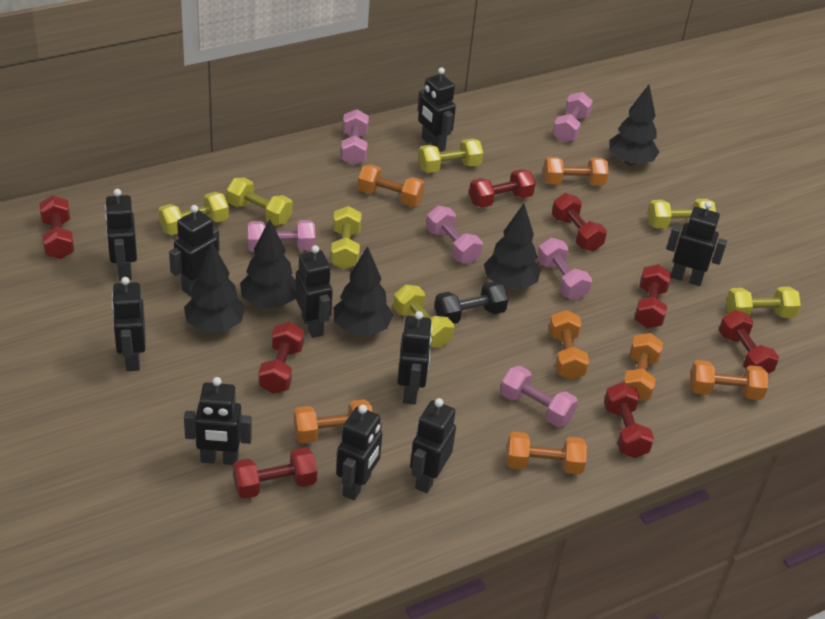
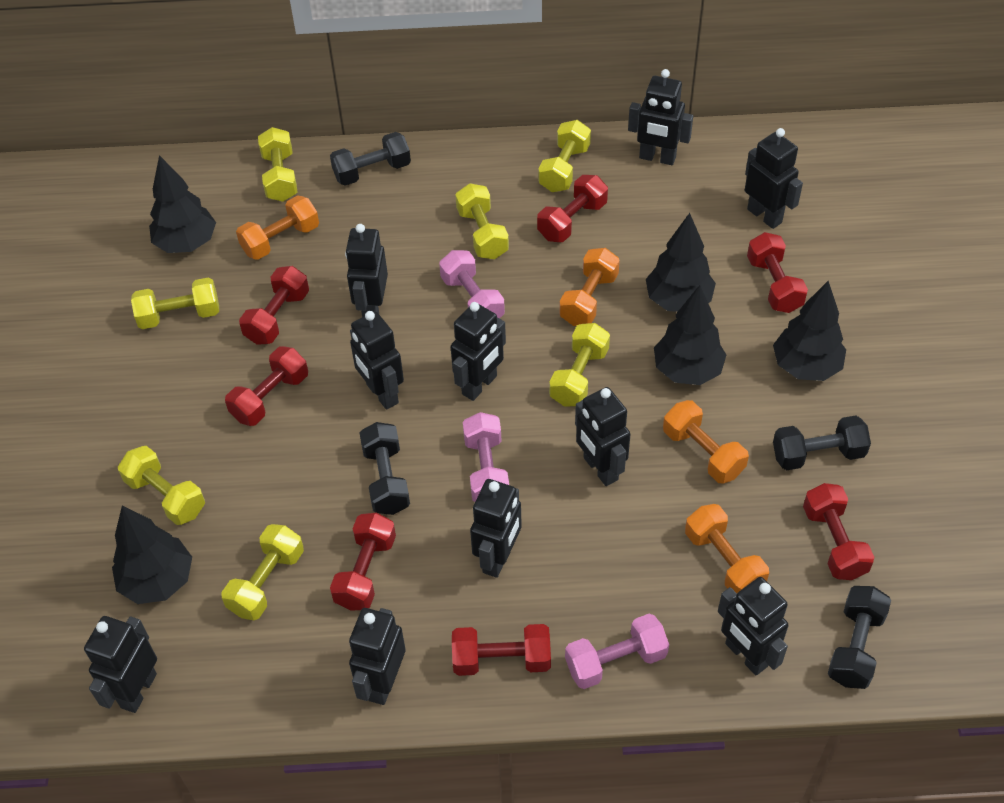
black dumbbell: 1 -> 4
orange dumbbell: 7 -> 4
pink dumbbell: 6 -> 3
red dumbbell: 8 -> 7

